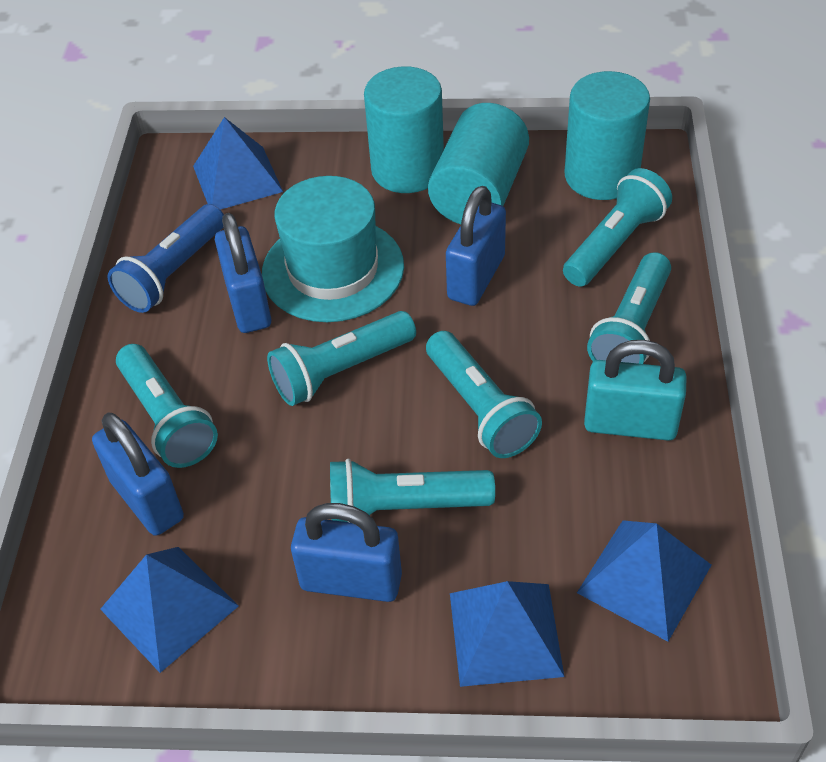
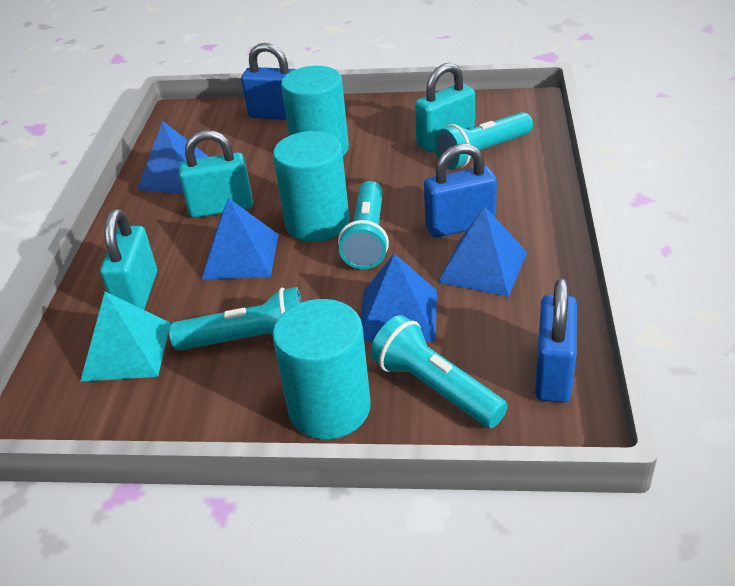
blue flashlight: 1 -> 0
blue padlock: 4 -> 3
turquoise flashlight: 6 -> 4
turquoise hat: 1 -> 0
turquoise padlock: 1 -> 3
turquoise pyramid: 0 -> 1

